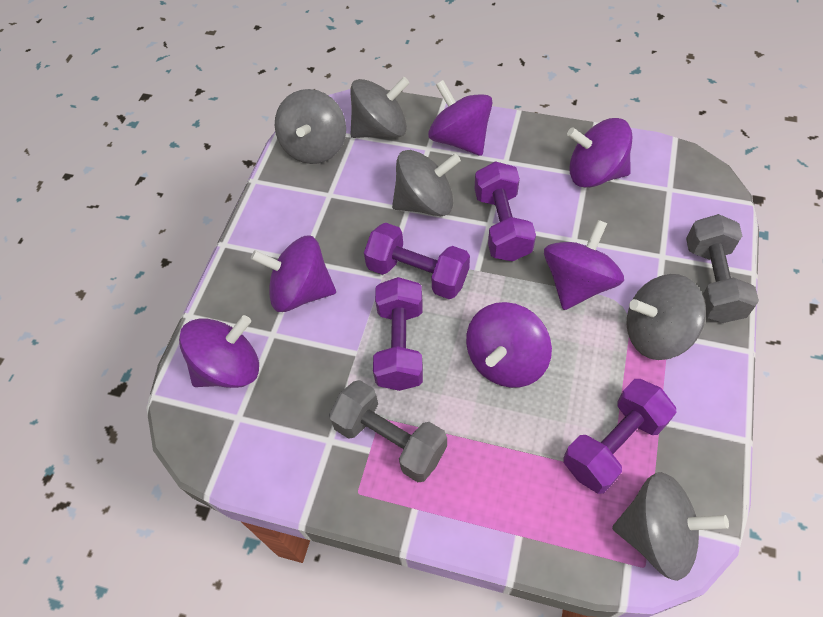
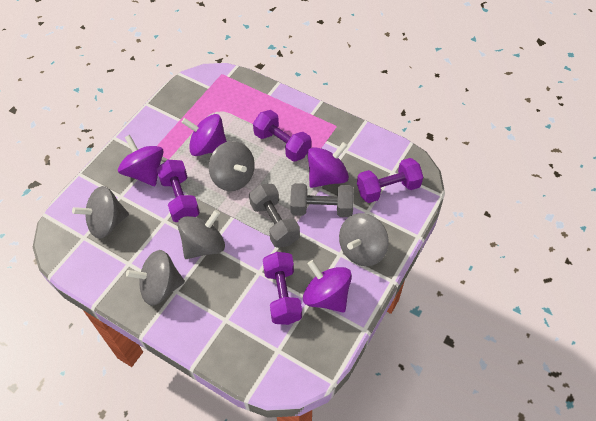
purple spinning top: 6 -> 4

